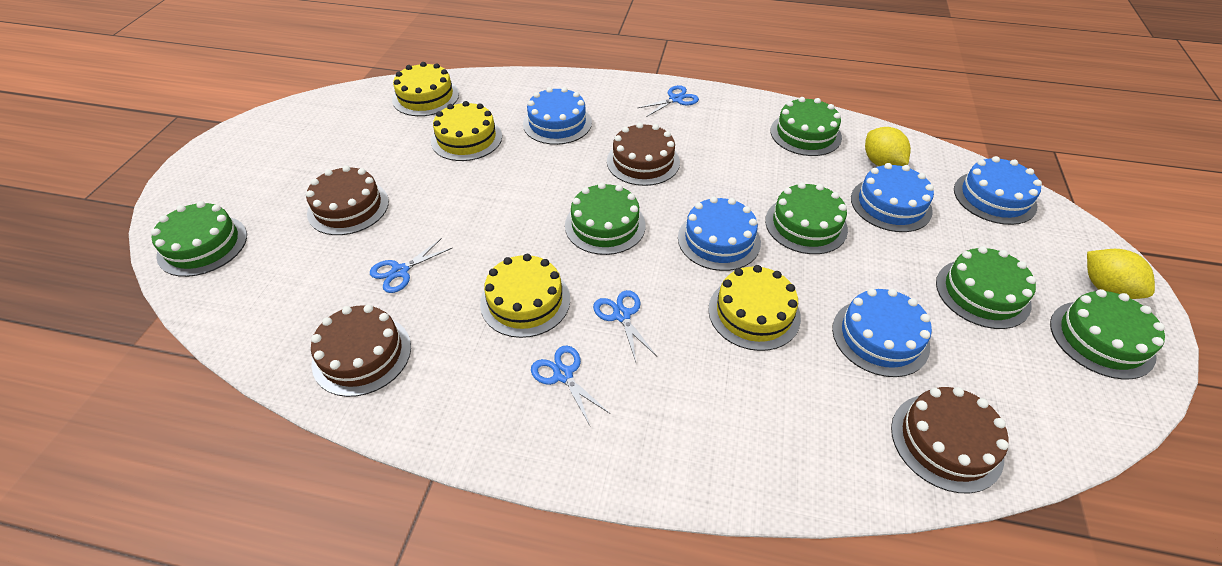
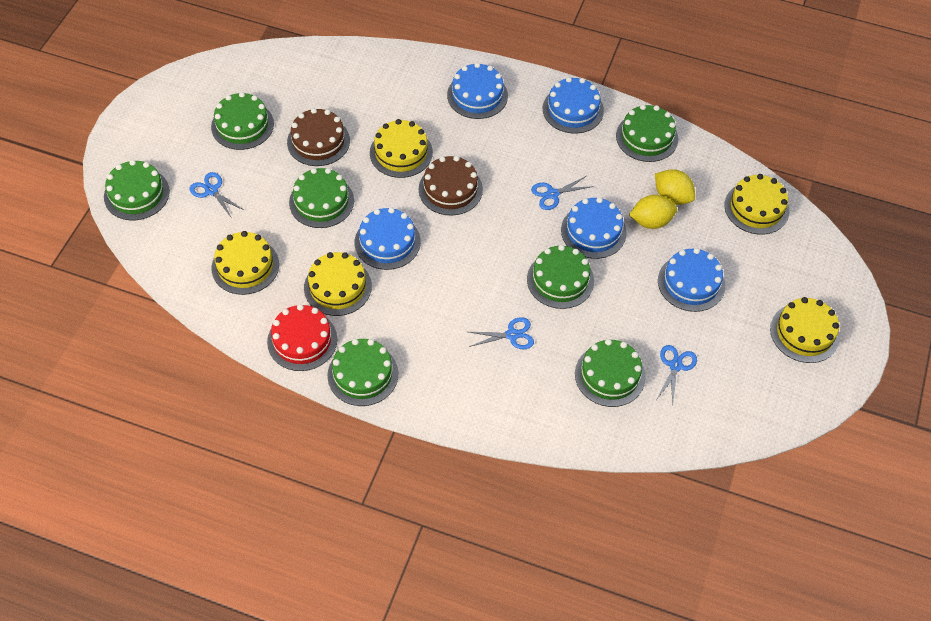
brown cake: 4 -> 2
green cake: 6 -> 7
red cake: 0 -> 1
yellow cake: 4 -> 5

